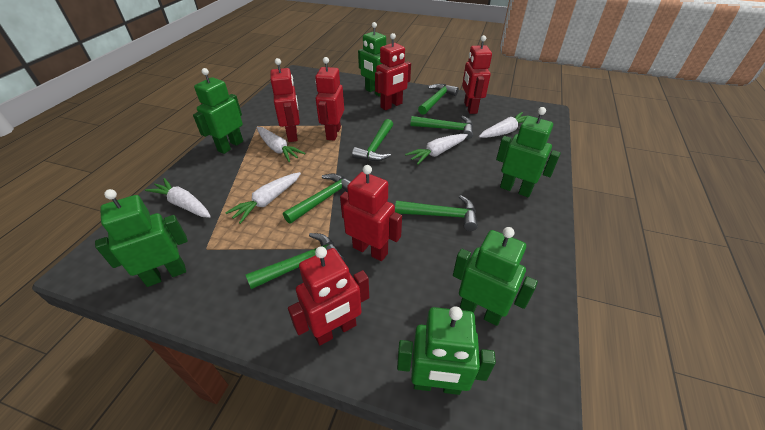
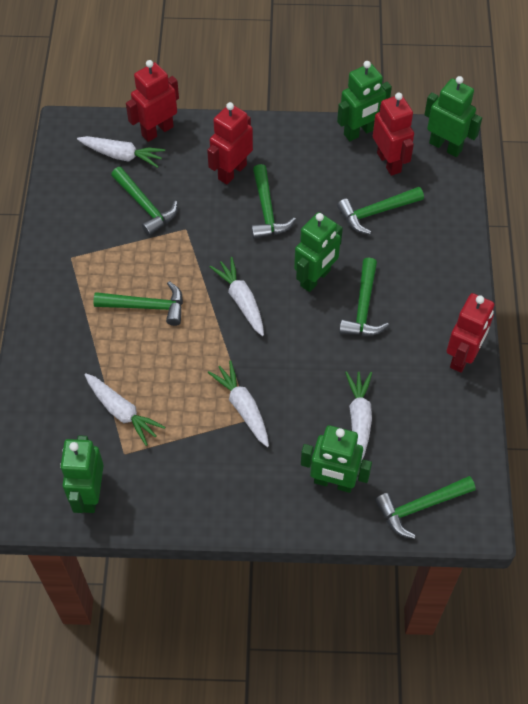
green robot: 6 -> 5
red robot: 6 -> 4

